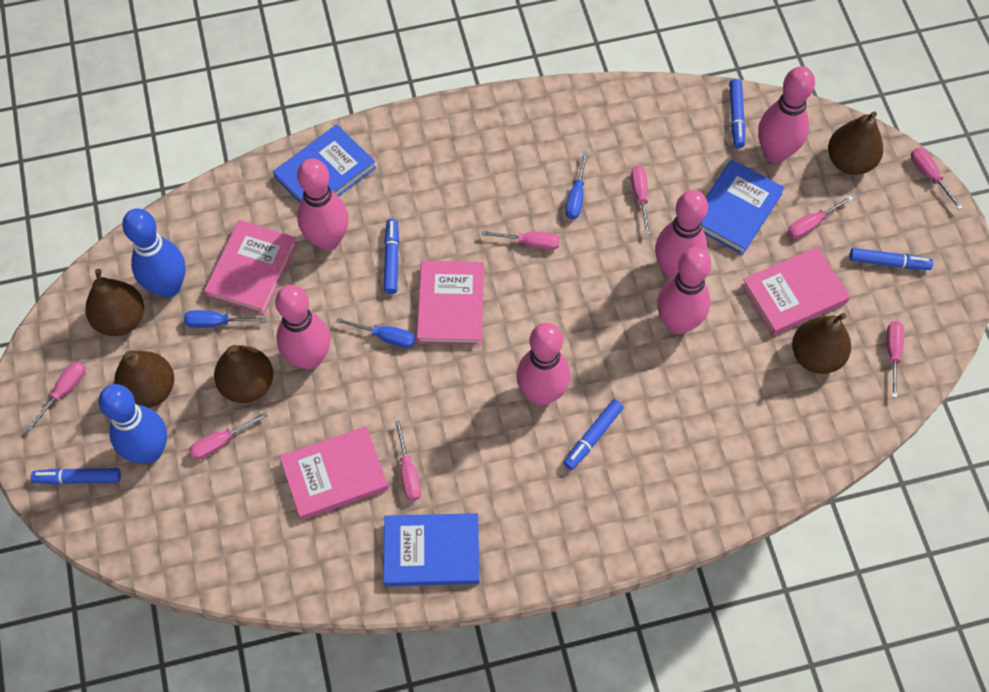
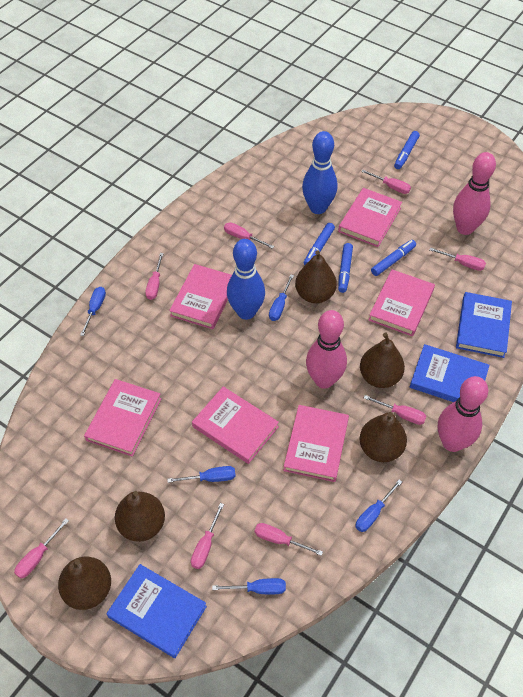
blue marker: 5 -> 4
blue screwdriver: 3 -> 5
pink book: 4 -> 6
pink bowling pin: 6 -> 3

